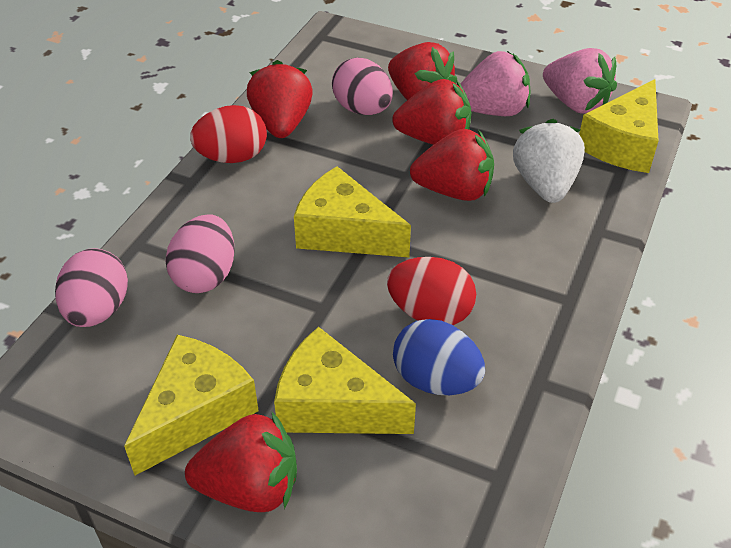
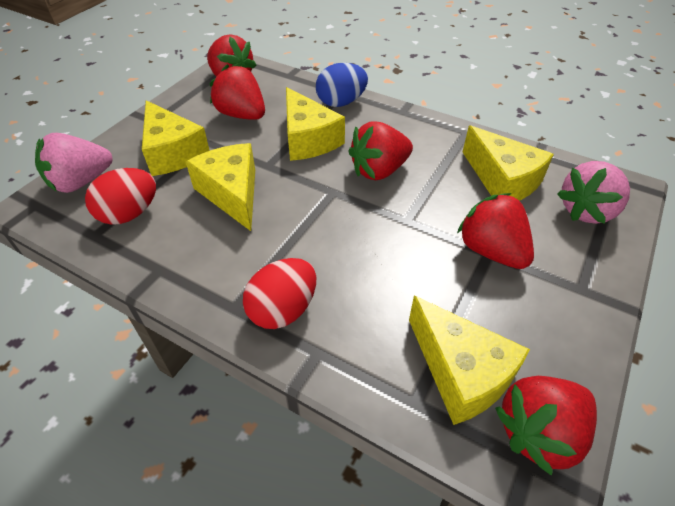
pink egg: 3 -> 0
white strawberry: 1 -> 0
yellow cheese: 4 -> 5

